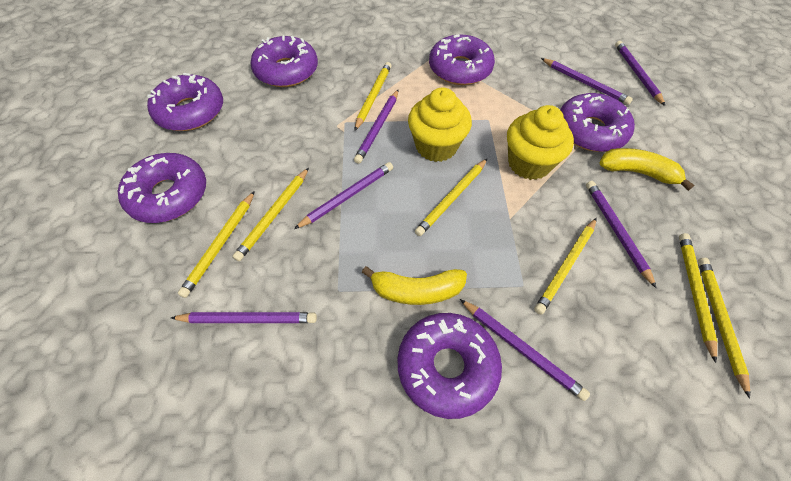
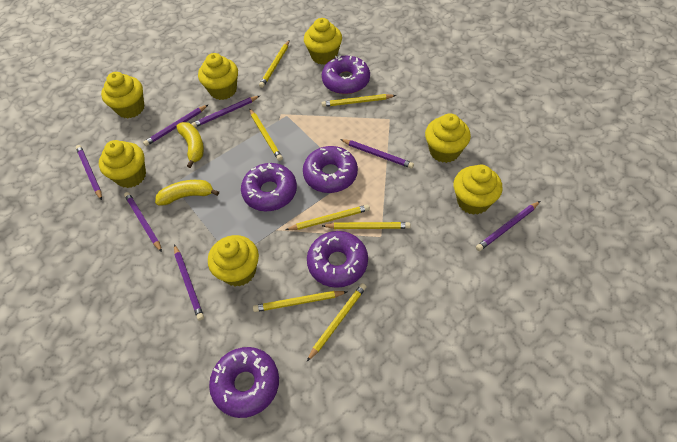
purple donut: 6 -> 5
yellow cupcake: 2 -> 7

